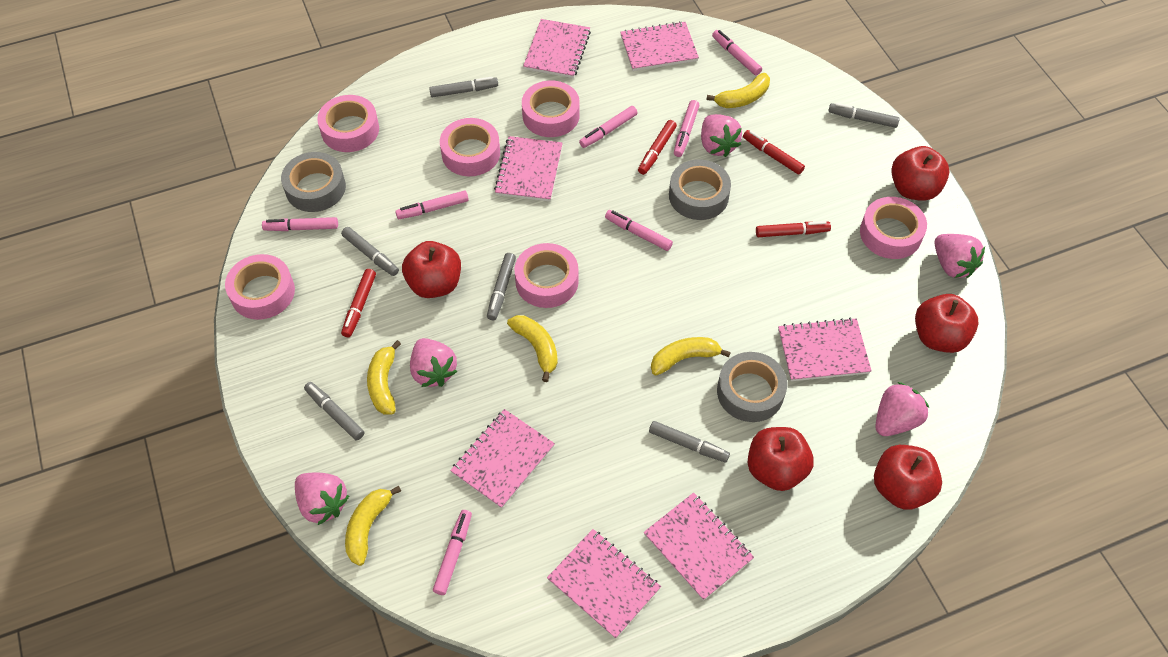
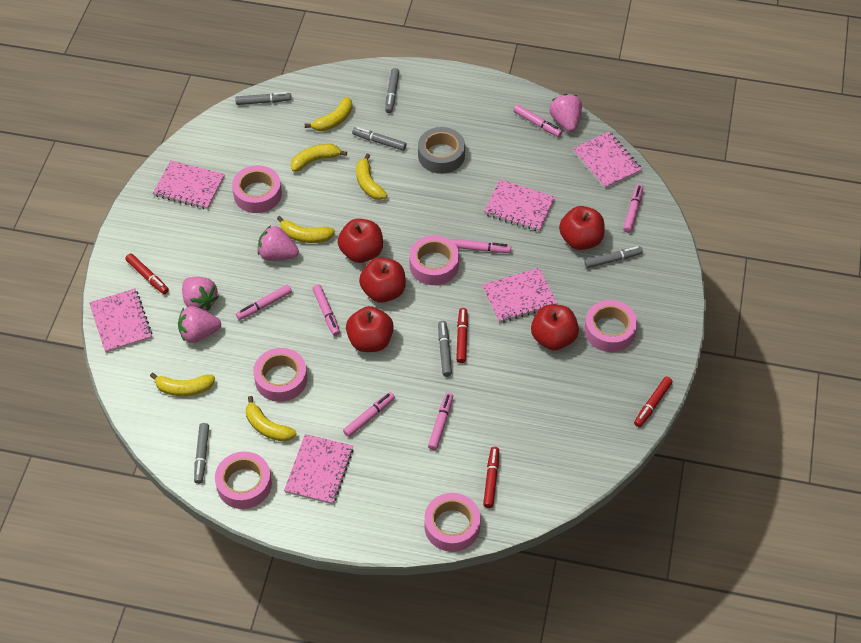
grey tape: 3 -> 1
pink notebook: 7 -> 6
pink strawberry: 5 -> 4
yellow banana: 5 -> 6

